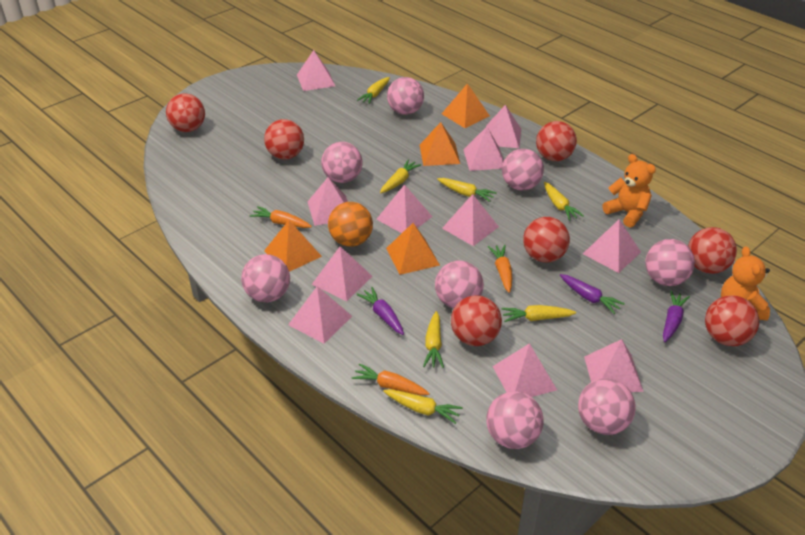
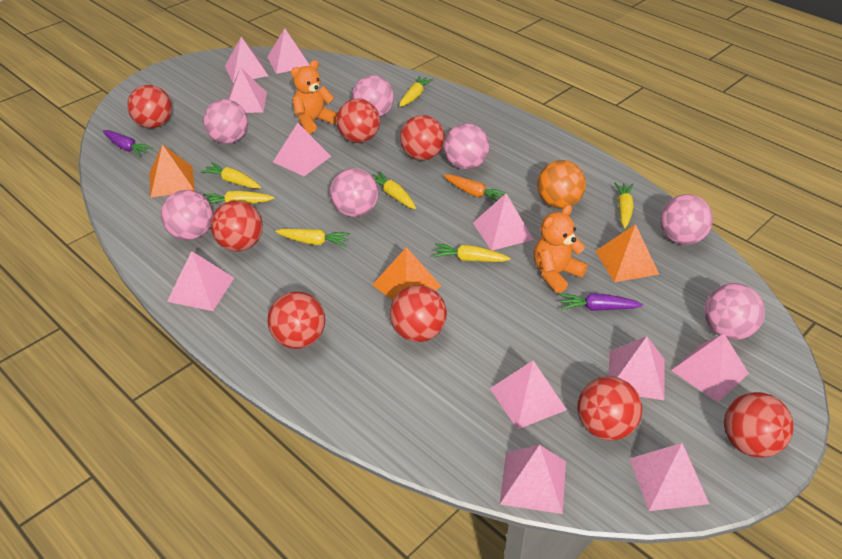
orange carrot: 3 -> 1
orange pyramid: 4 -> 3
pink ball: 8 -> 7
purple carrot: 3 -> 2
red ball: 7 -> 8

